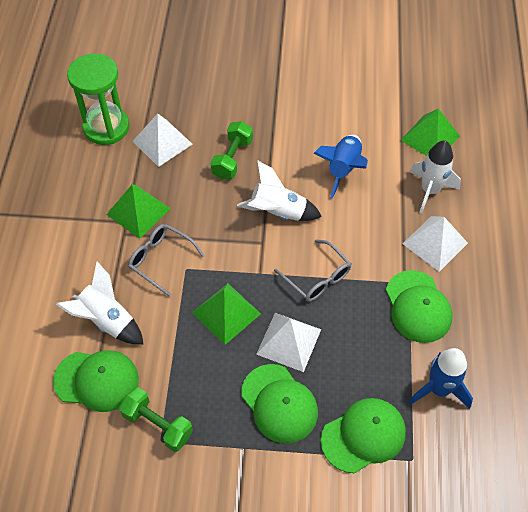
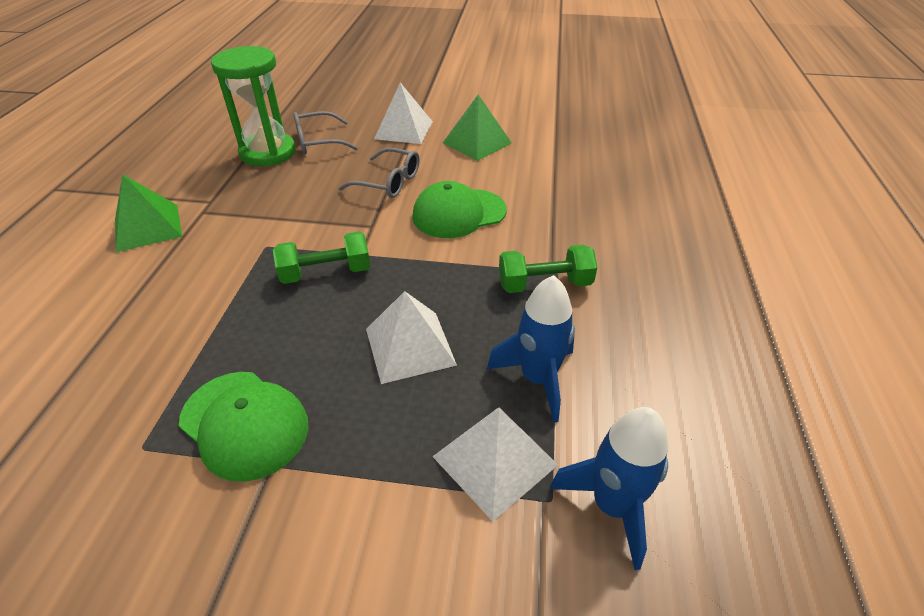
green cap: 4 -> 2
green pyramid: 3 -> 2
white rocket: 3 -> 0

